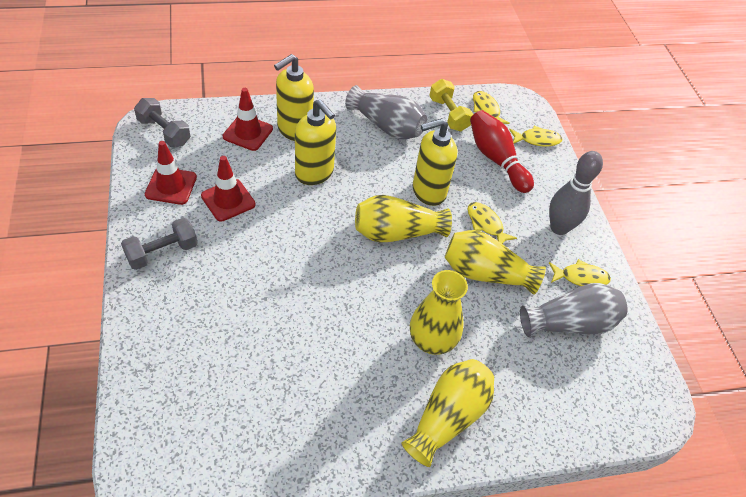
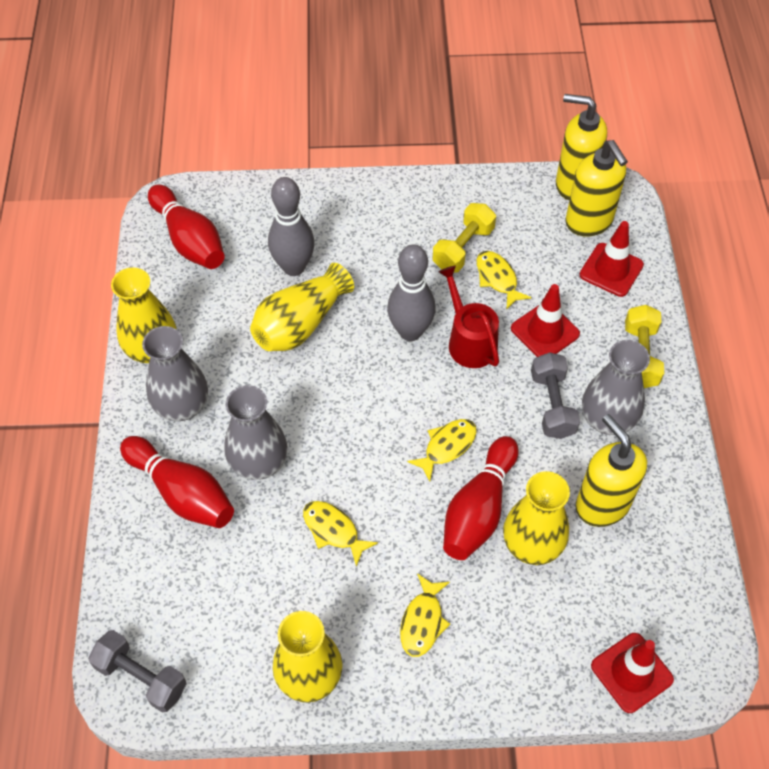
grey bowling pin: 1 -> 2
grey vase: 2 -> 3
red bowling pin: 1 -> 3
red watering can: 0 -> 1
yellow dumbbell: 1 -> 2

